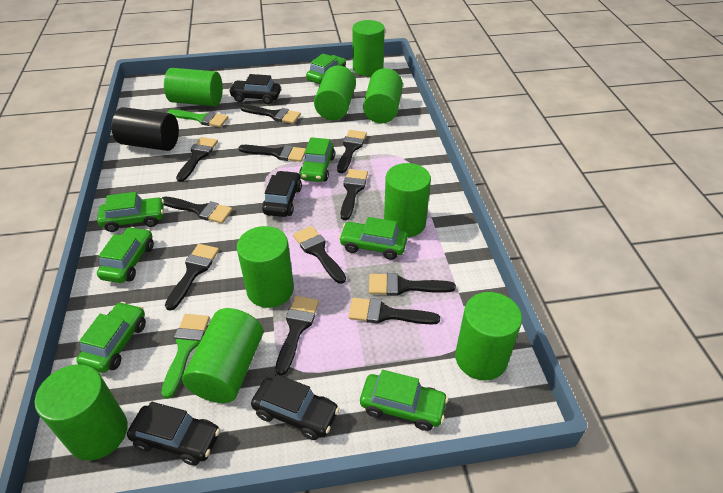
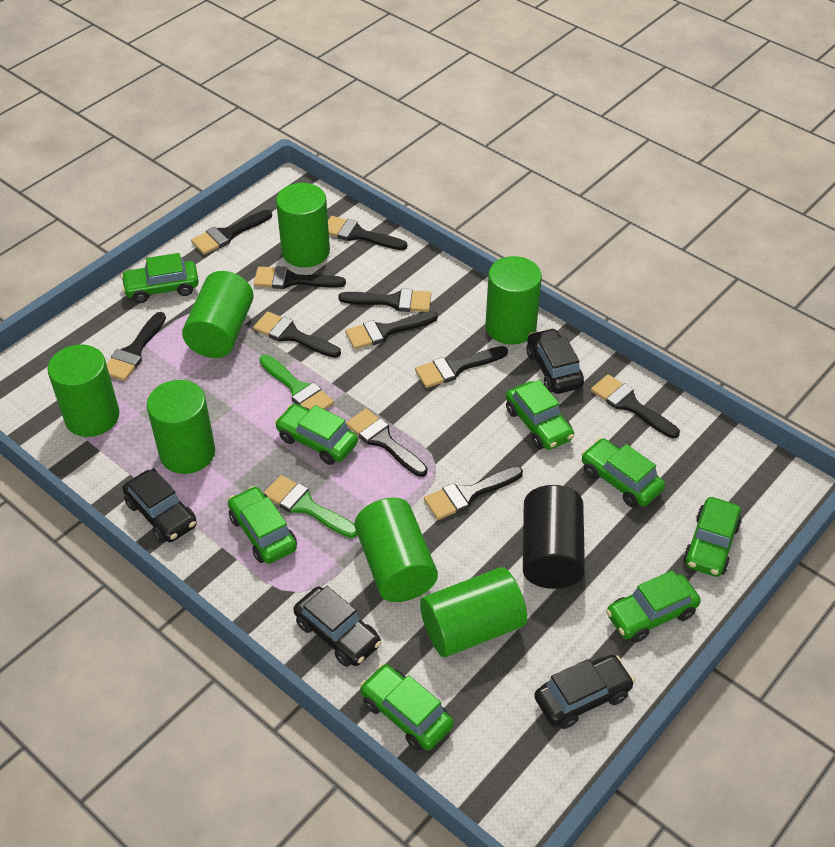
green car: 7 -> 8
green cylinder: 9 -> 7

